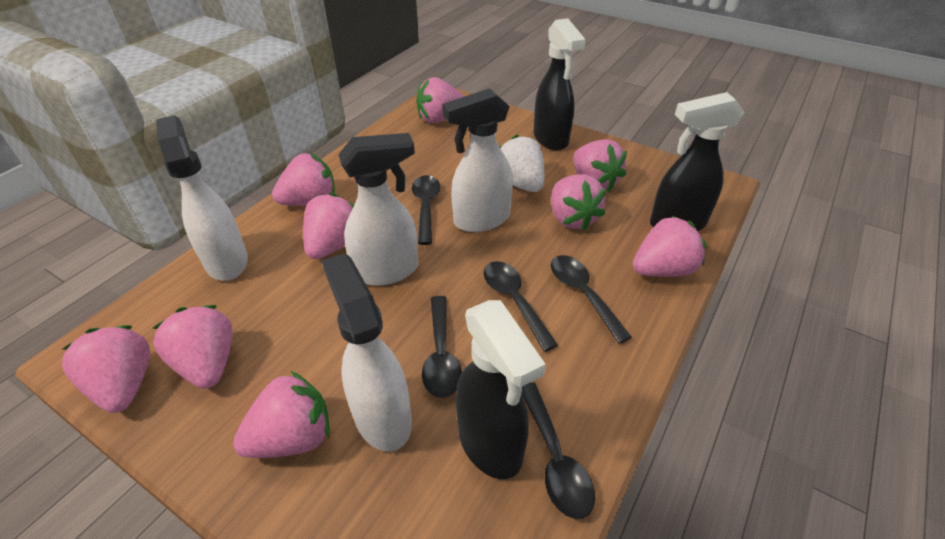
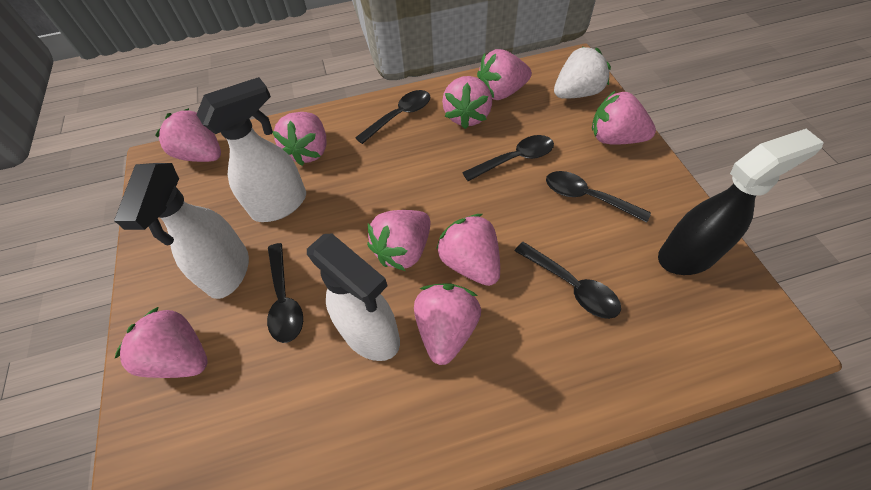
black spray bottle: 3 -> 1
white spray bottle: 4 -> 3

